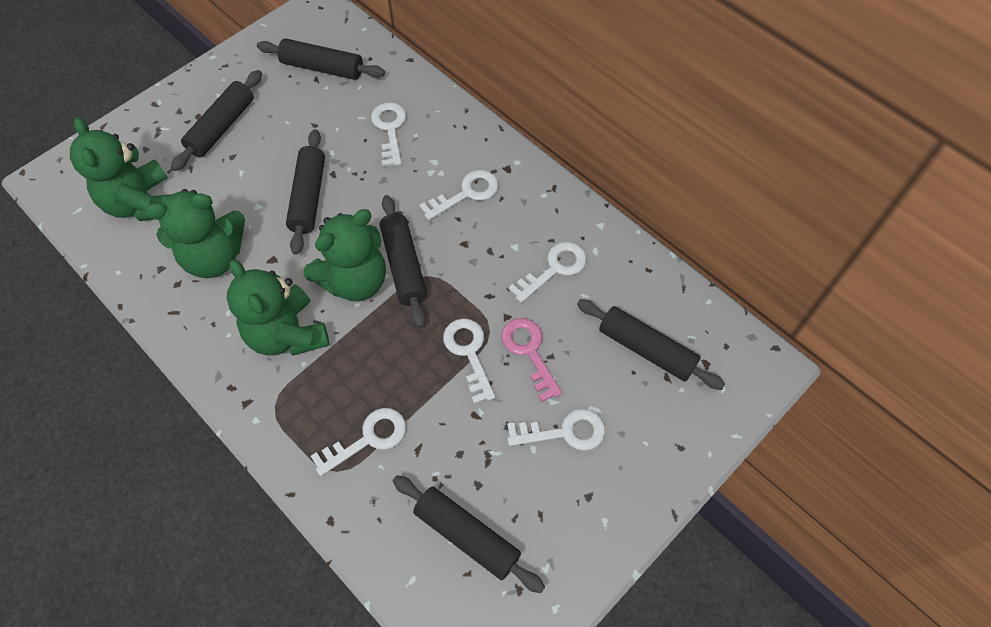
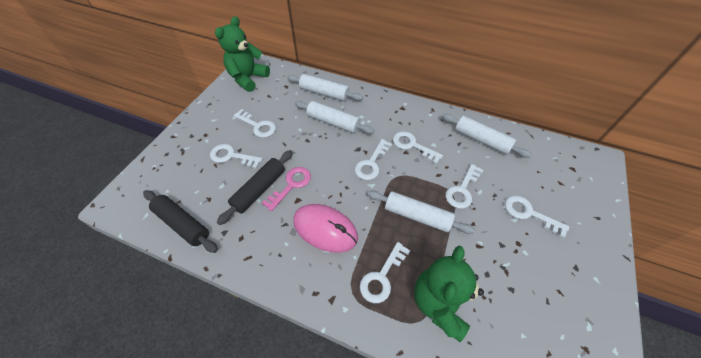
black rolling pin: 6 -> 2
green teddy bear: 4 -> 2
pink mouse: 0 -> 1
white key: 6 -> 7
white rolling pin: 0 -> 4

